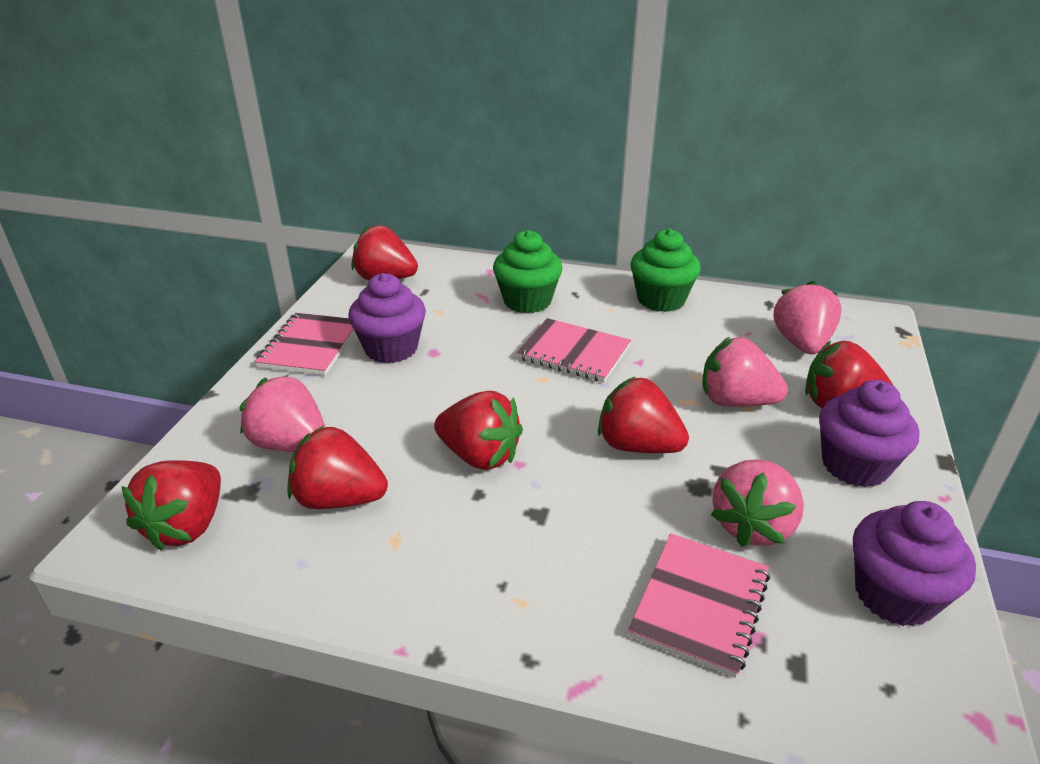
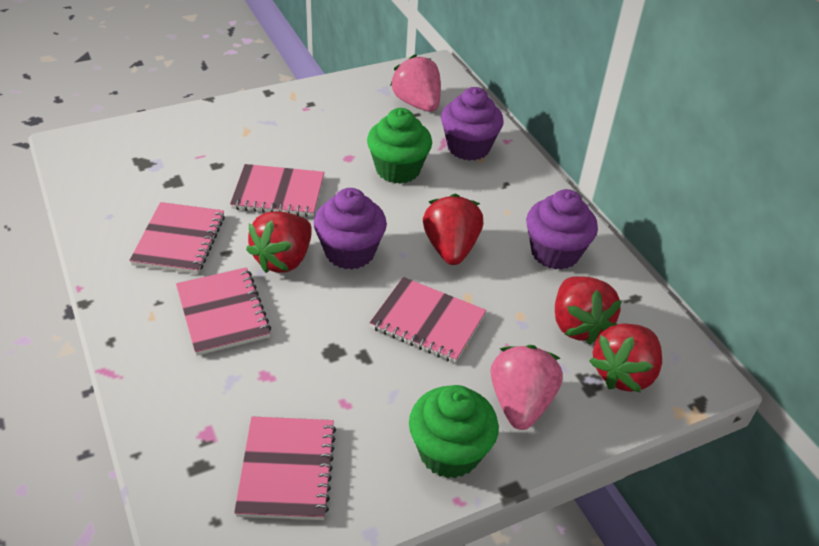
pink notebook: 3 -> 5
pink strawberry: 4 -> 2
red strawberry: 6 -> 4

